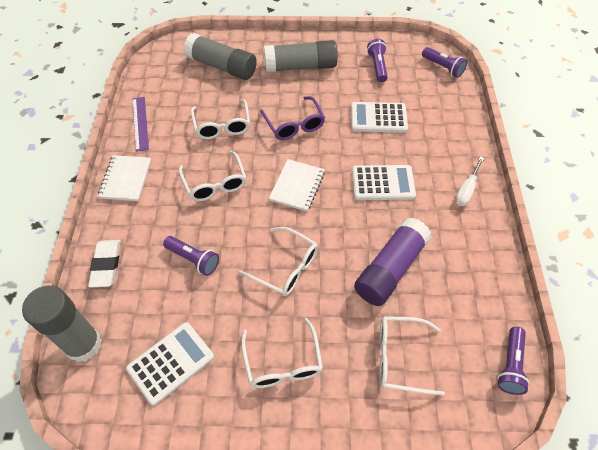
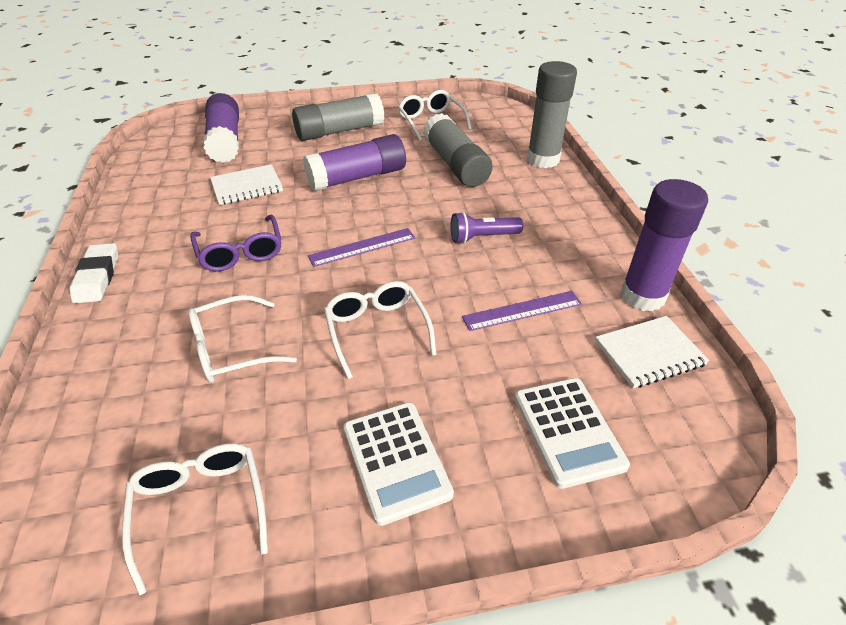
purple flashlight: 4 -> 1
purple glue stick: 1 -> 3
purple ruler: 1 -> 2
white calculator: 3 -> 2
white glasses: 5 -> 4
white screwdriver: 1 -> 0

